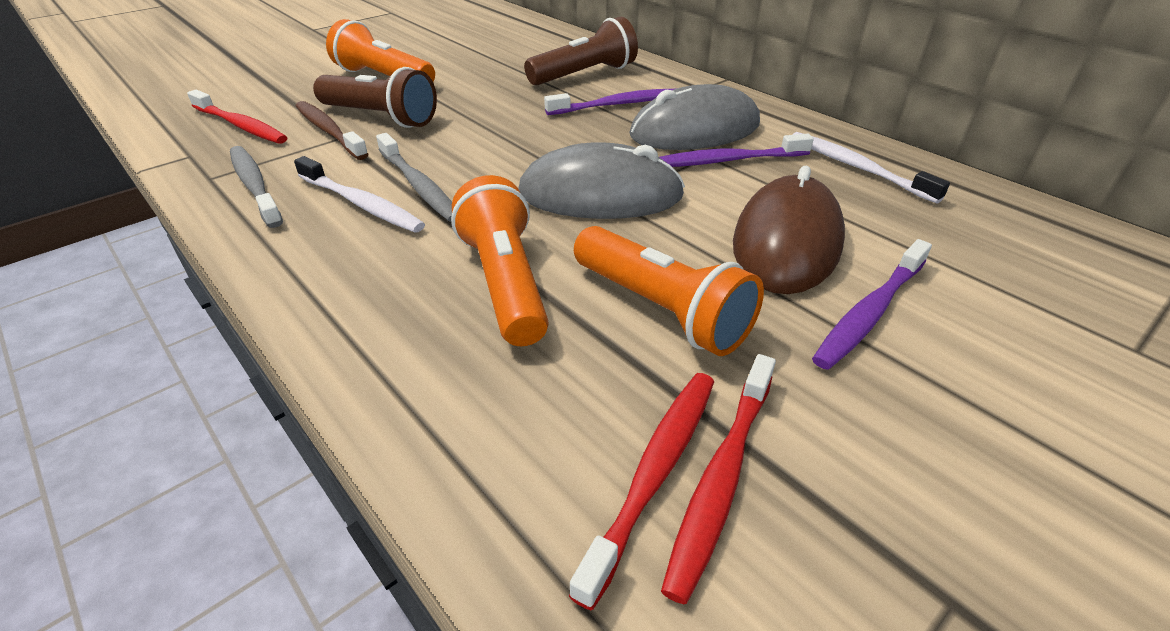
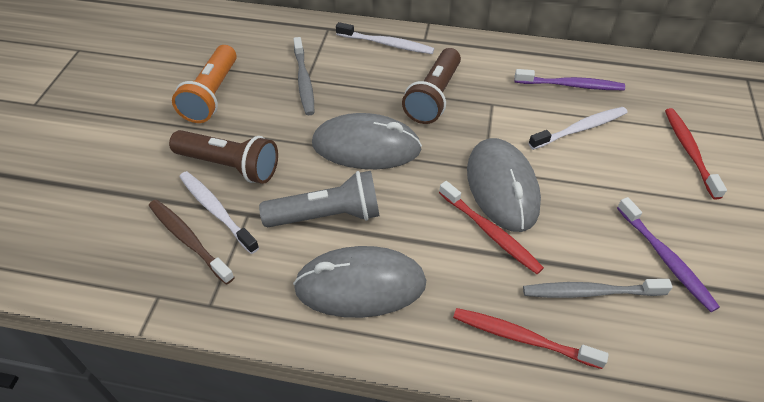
brown mouse: 1 -> 0
grey flashlight: 0 -> 1
grey mouse: 2 -> 3
orange flashlight: 3 -> 1
purple toothbrush: 3 -> 2
white toothbrush: 2 -> 3

